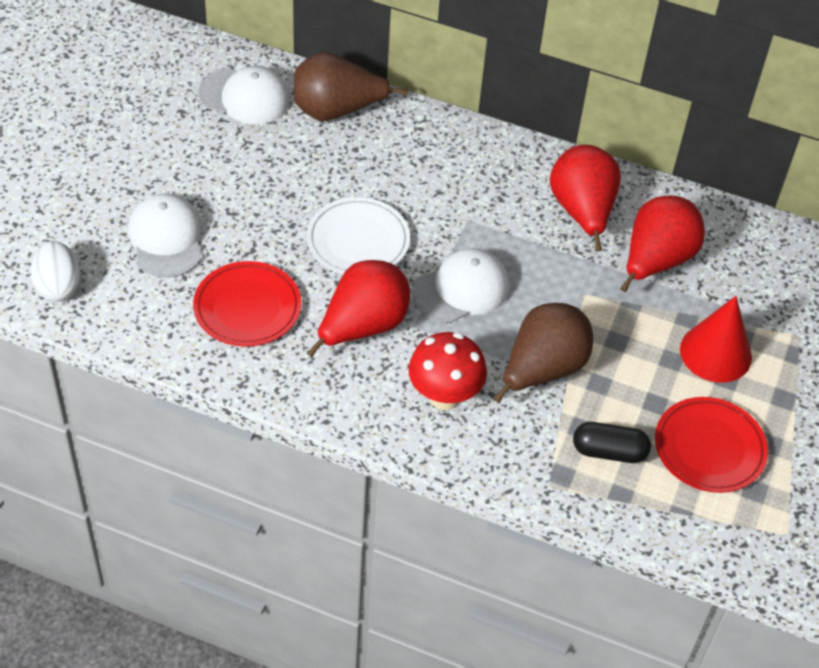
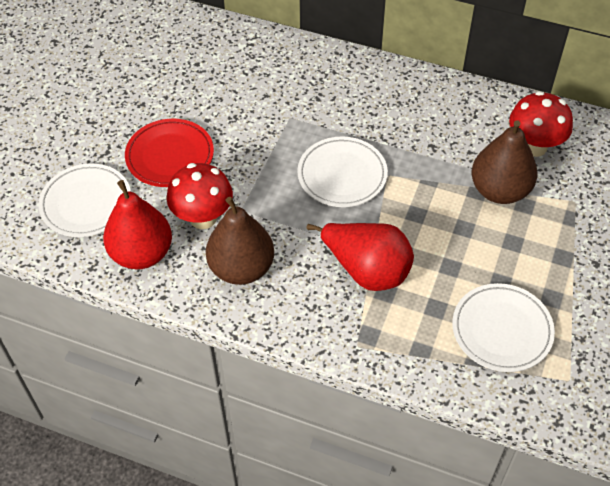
black capsule: 1 -> 0
red cone: 1 -> 0
red mushroom: 1 -> 2
red pear: 3 -> 2
red plate: 2 -> 1
white cap: 3 -> 0
white egg: 1 -> 0
white plate: 1 -> 3

